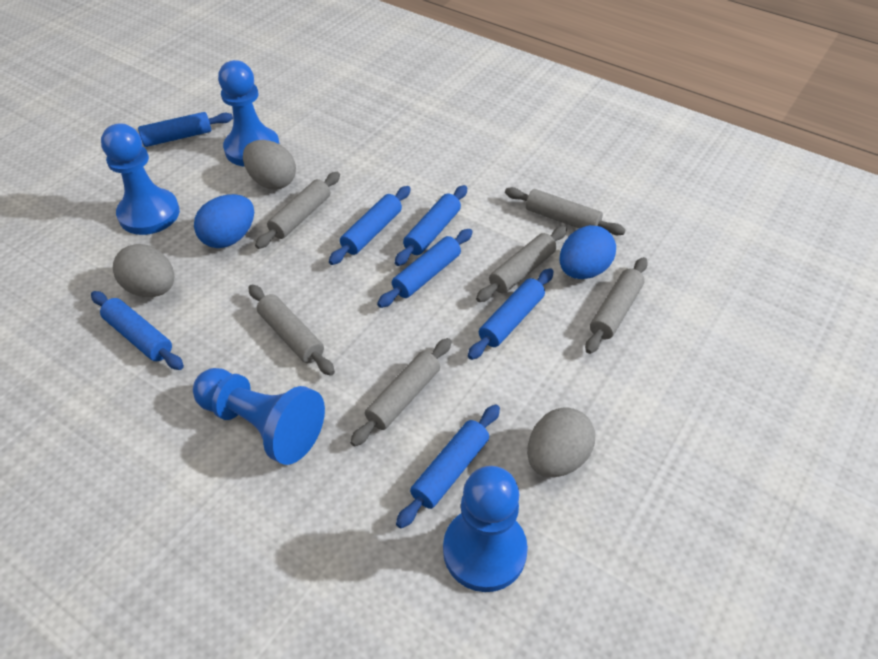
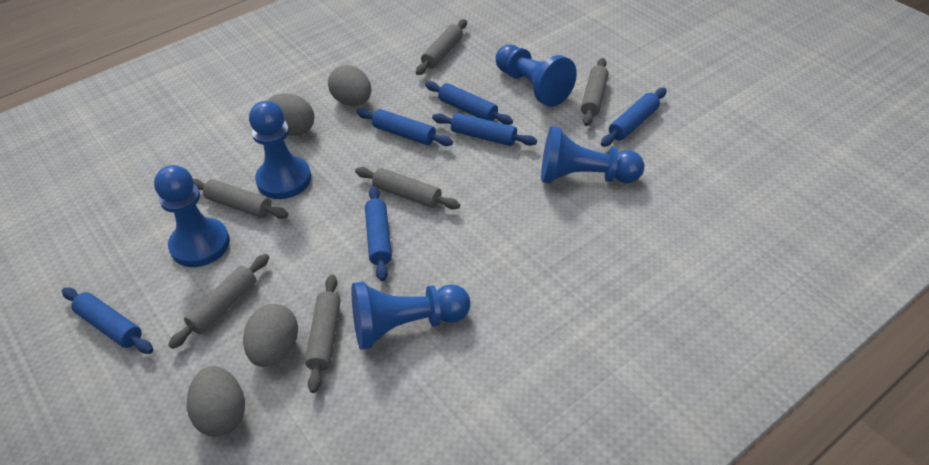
blue egg: 2 -> 0
blue pawn: 4 -> 5
blue rolling pin: 7 -> 6
grey egg: 3 -> 4

